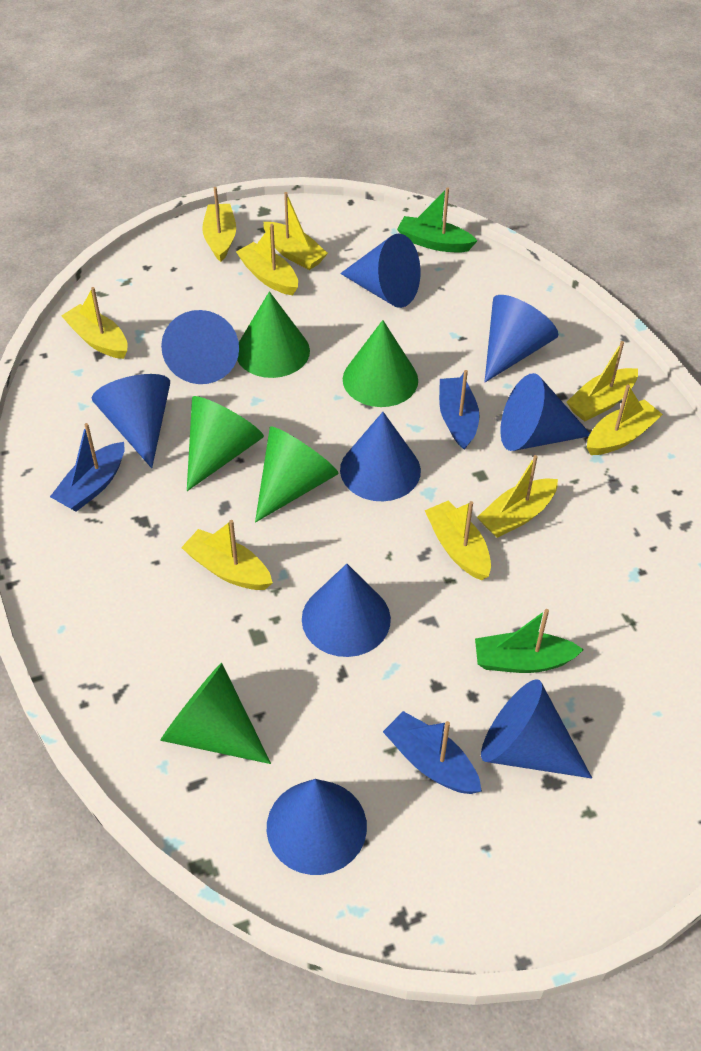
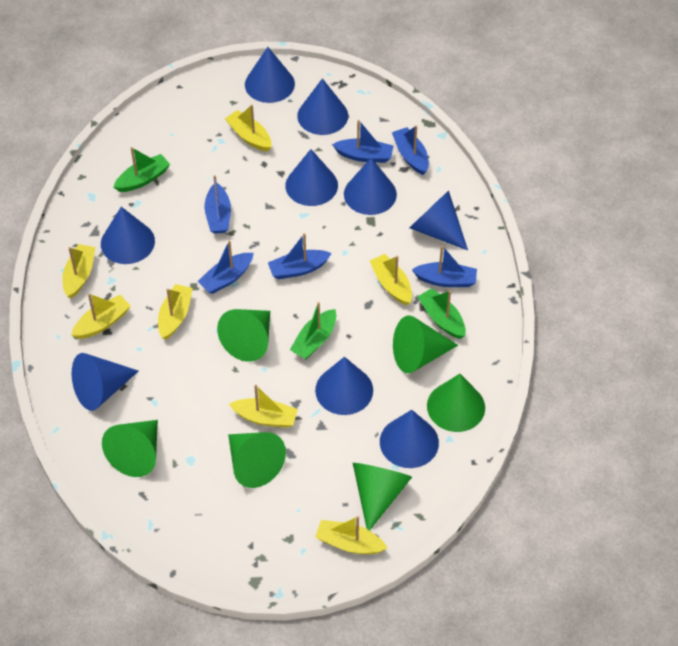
blue boat: 3 -> 6
green boat: 2 -> 3
green cone: 5 -> 6
yellow boat: 9 -> 7

